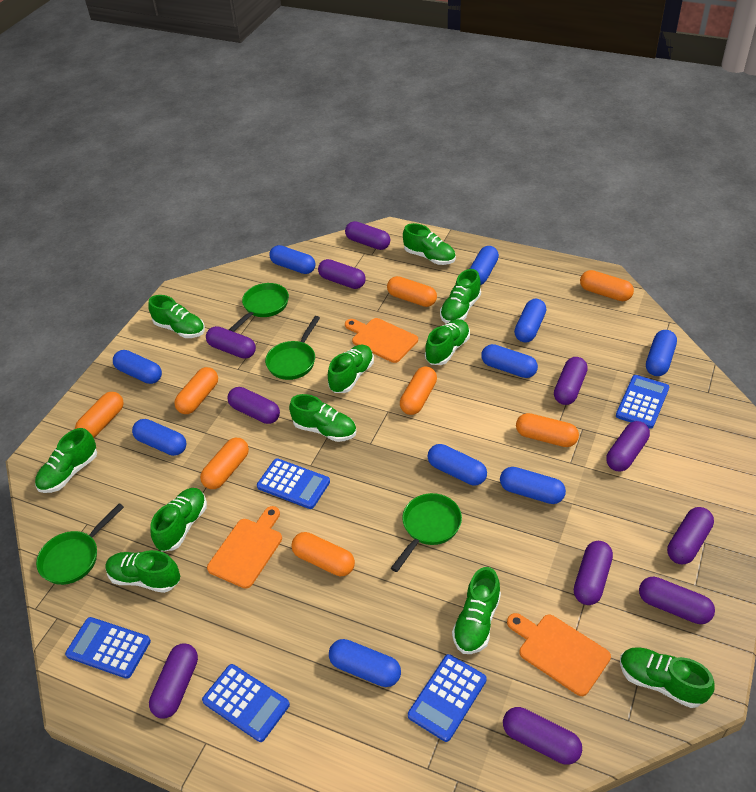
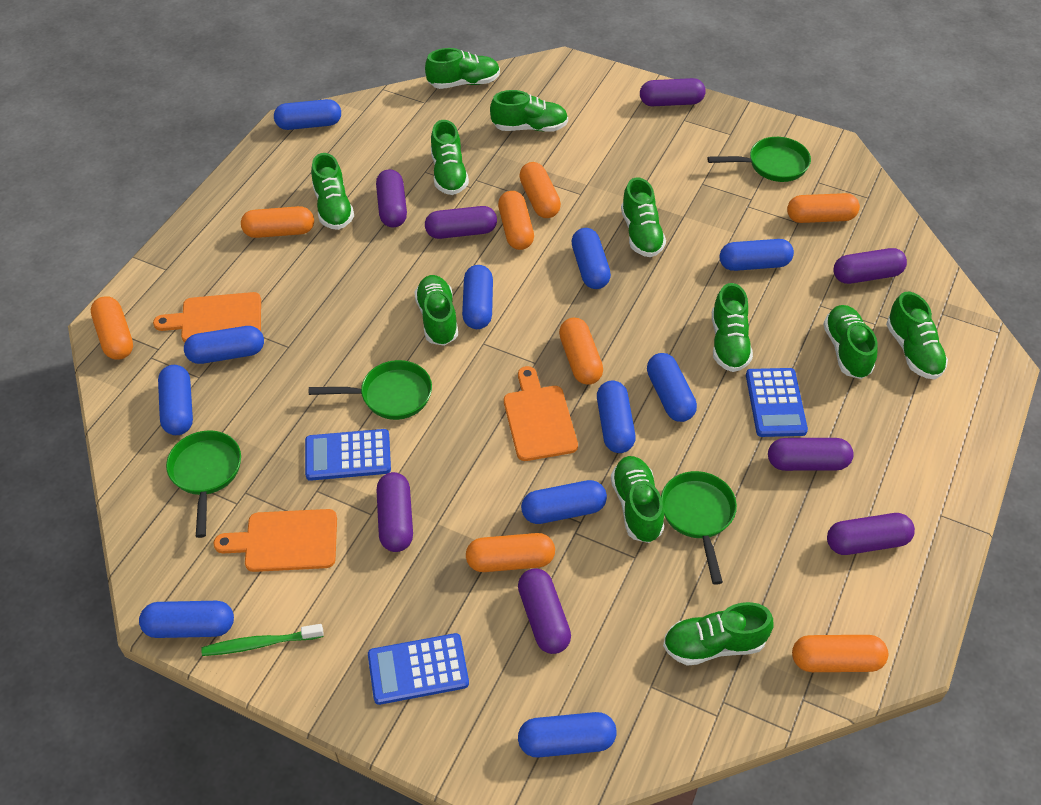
blue calculator: 5 -> 3
blue capsule: 10 -> 11
green toothbrush: 0 -> 1
purple capsule: 11 -> 8

